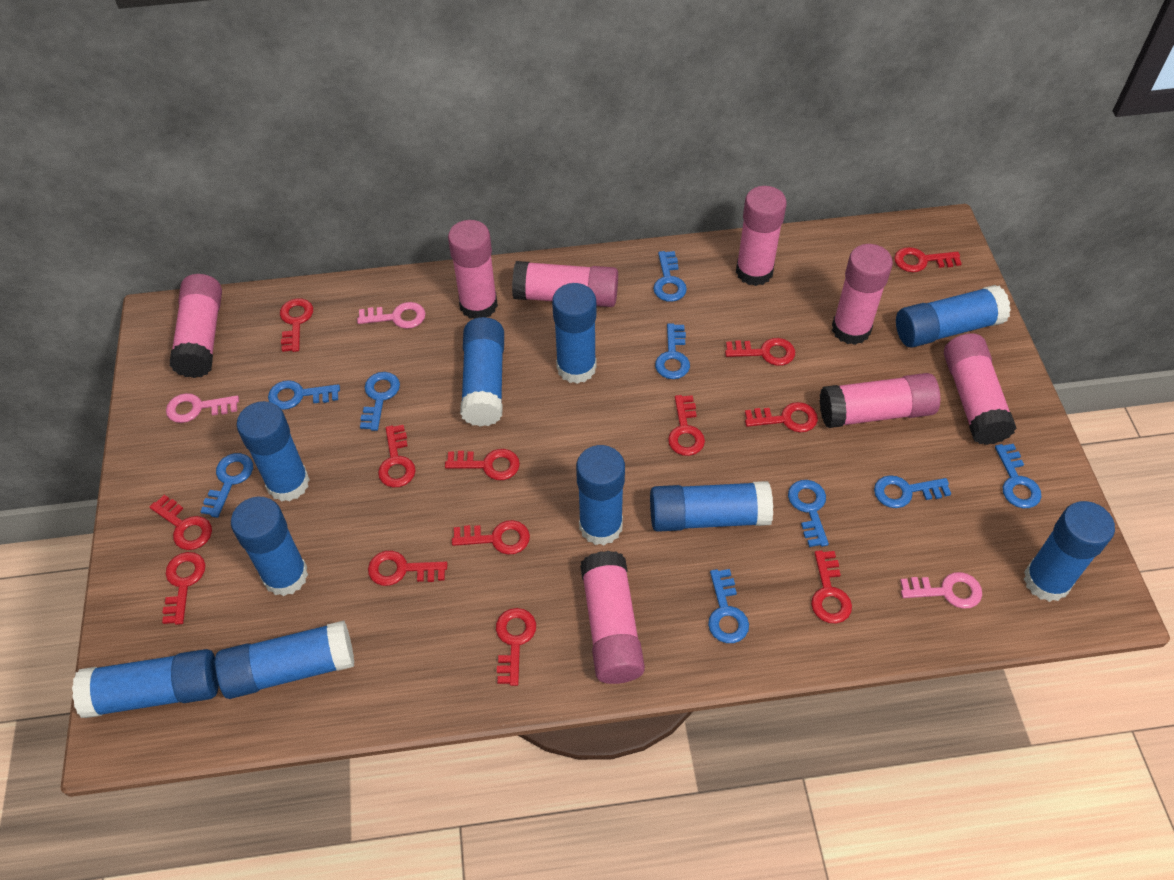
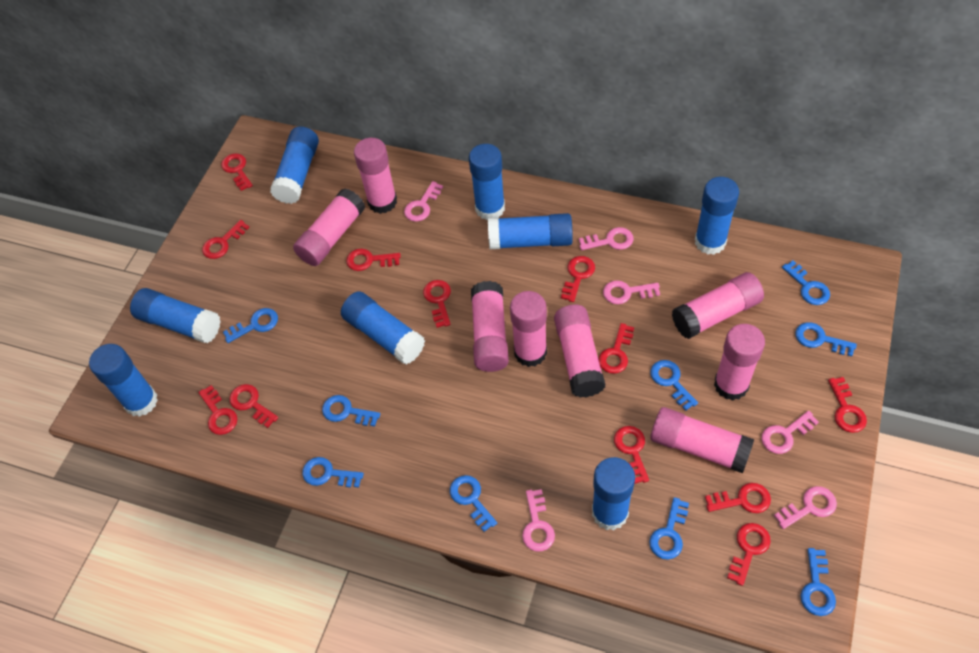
blue glue stick: 10 -> 8
pink key: 3 -> 6
red key: 13 -> 12

